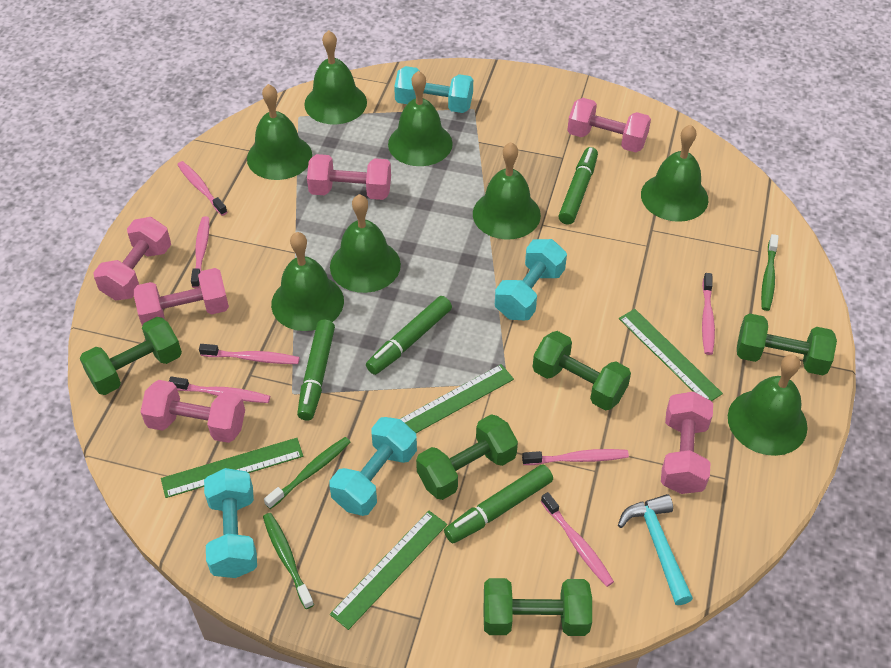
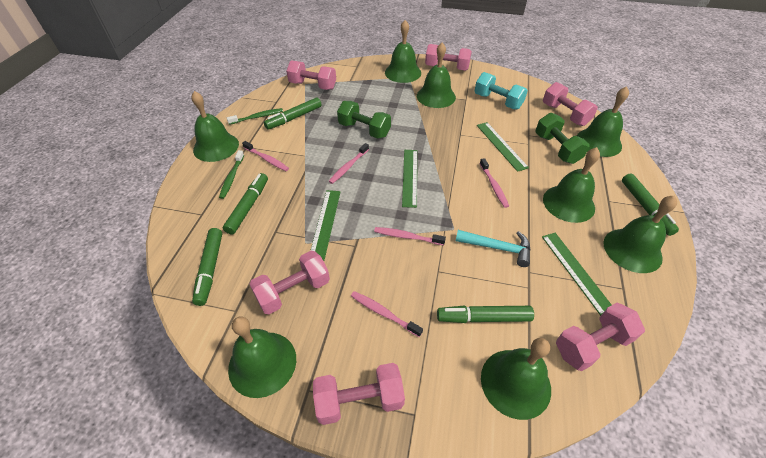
green dumbbell: 5 -> 2
green marker: 4 -> 5
green toothbrush: 3 -> 2
pink toothbrush: 7 -> 5
turquoise dumbbell: 4 -> 1

